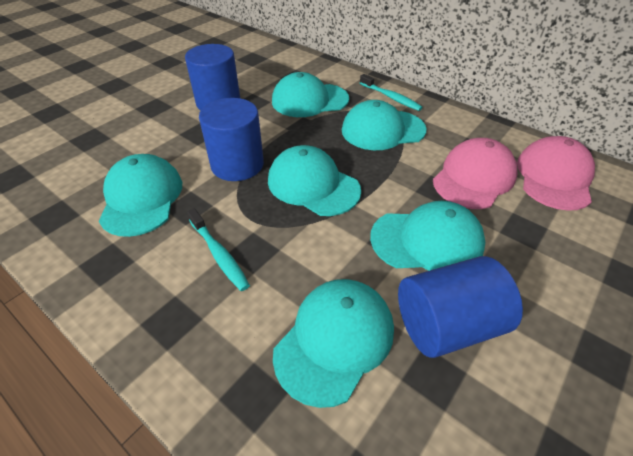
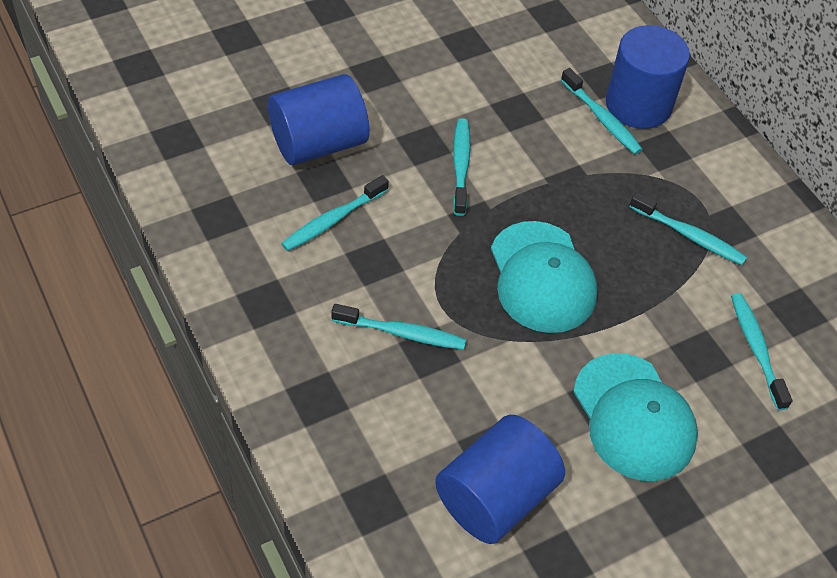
pink cap: 2 -> 0
turquoise cap: 6 -> 2
turquoise toothbrush: 2 -> 6

